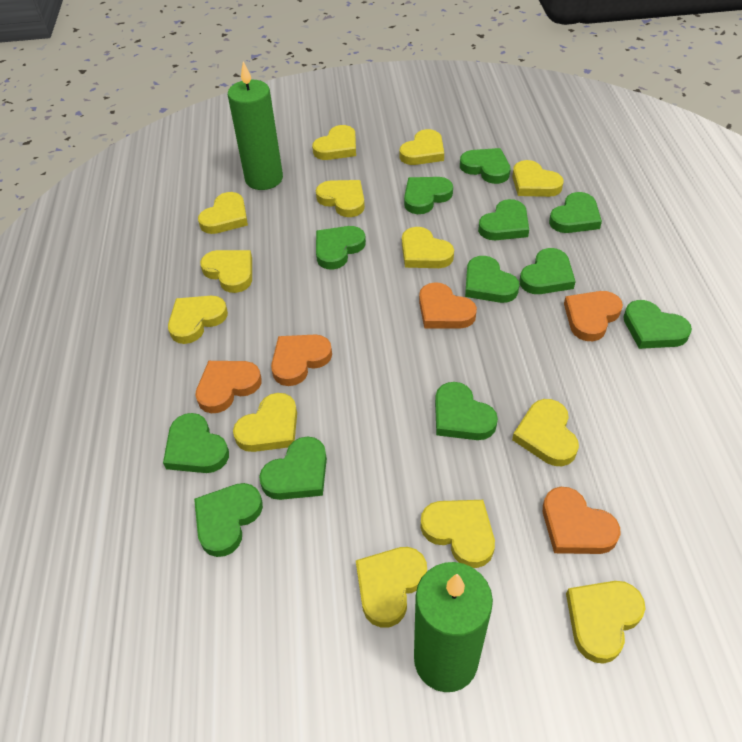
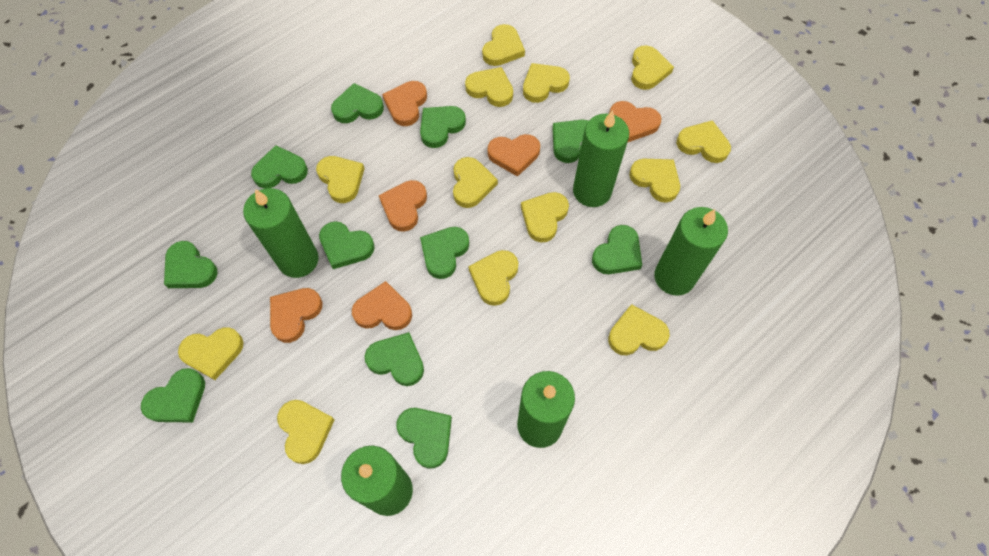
green candle: 2 -> 5
green heart: 12 -> 11
orange heart: 5 -> 6

